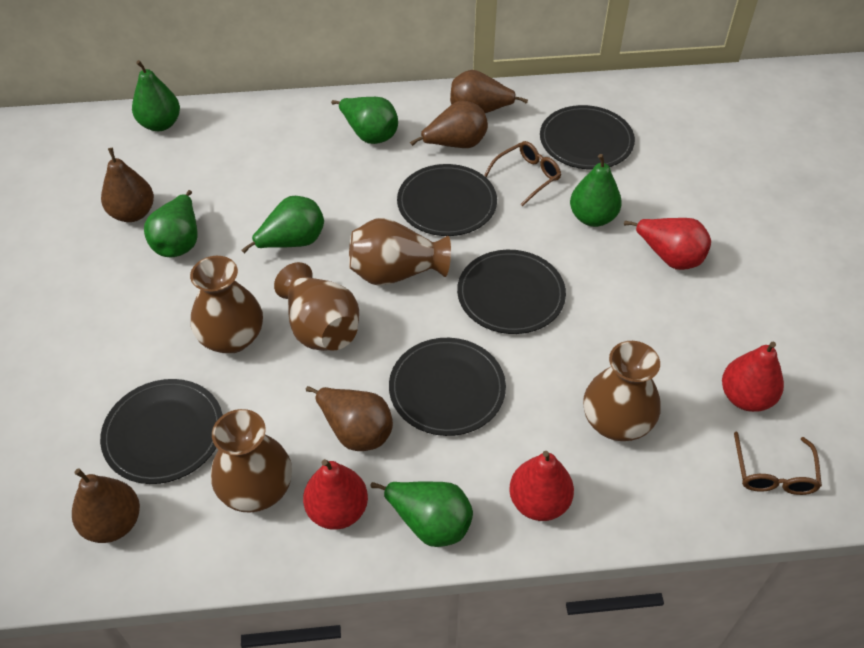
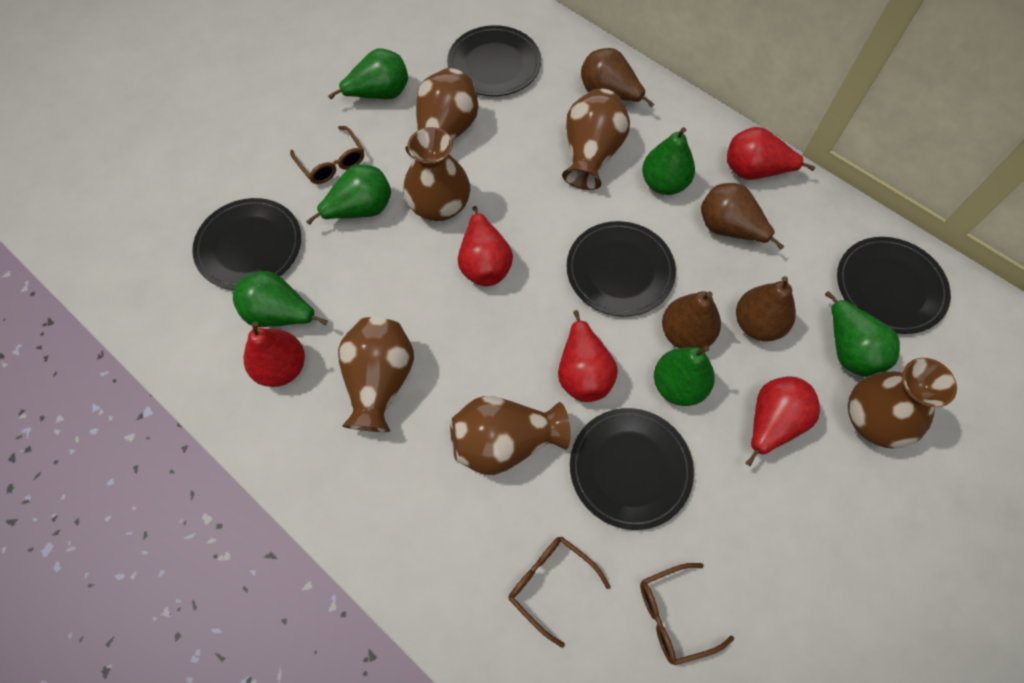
brown glasses: 2 -> 3
brown pear: 5 -> 4
brown vase: 5 -> 6
red pear: 4 -> 5

